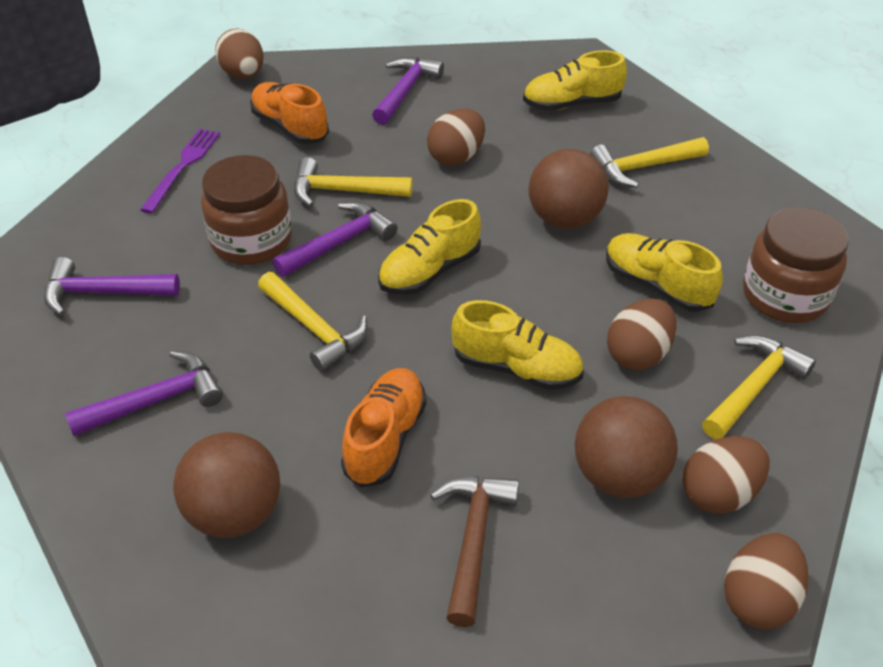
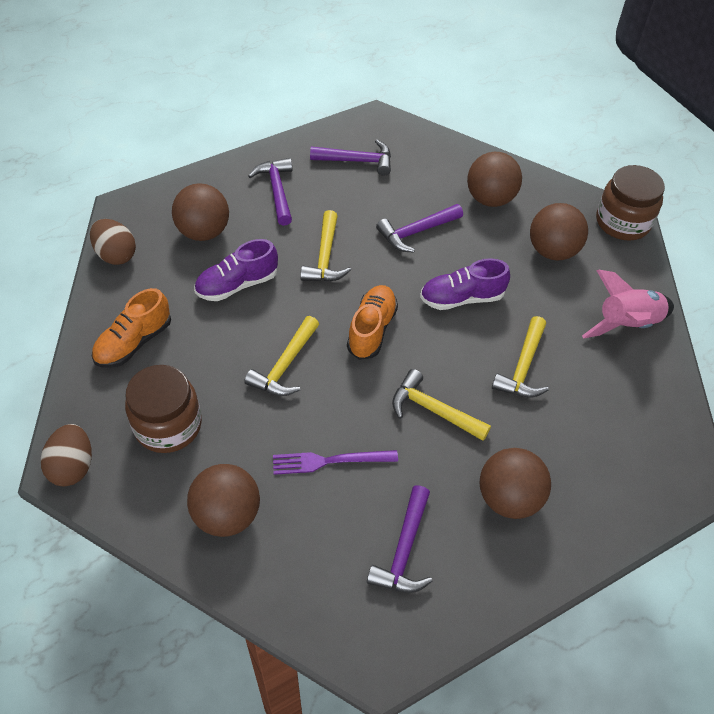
brown ball: 3 -> 5
brown egg: 5 -> 2
brown hammer: 1 -> 0
pink rocket: 0 -> 1
purple shoe: 0 -> 2
yellow shoe: 4 -> 0

